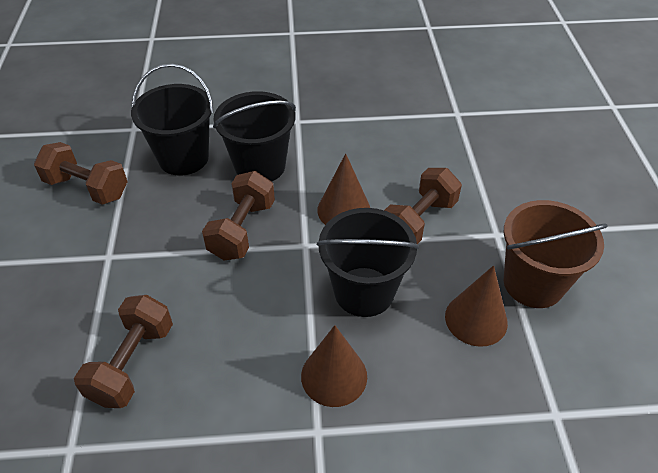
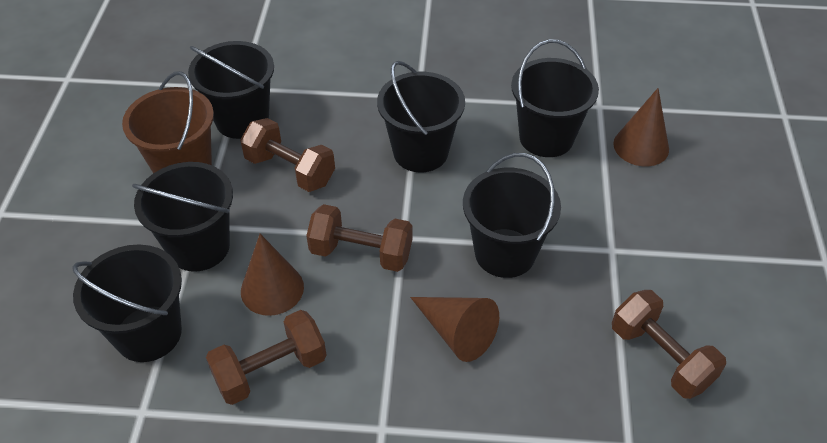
black bucket: 3 -> 6

